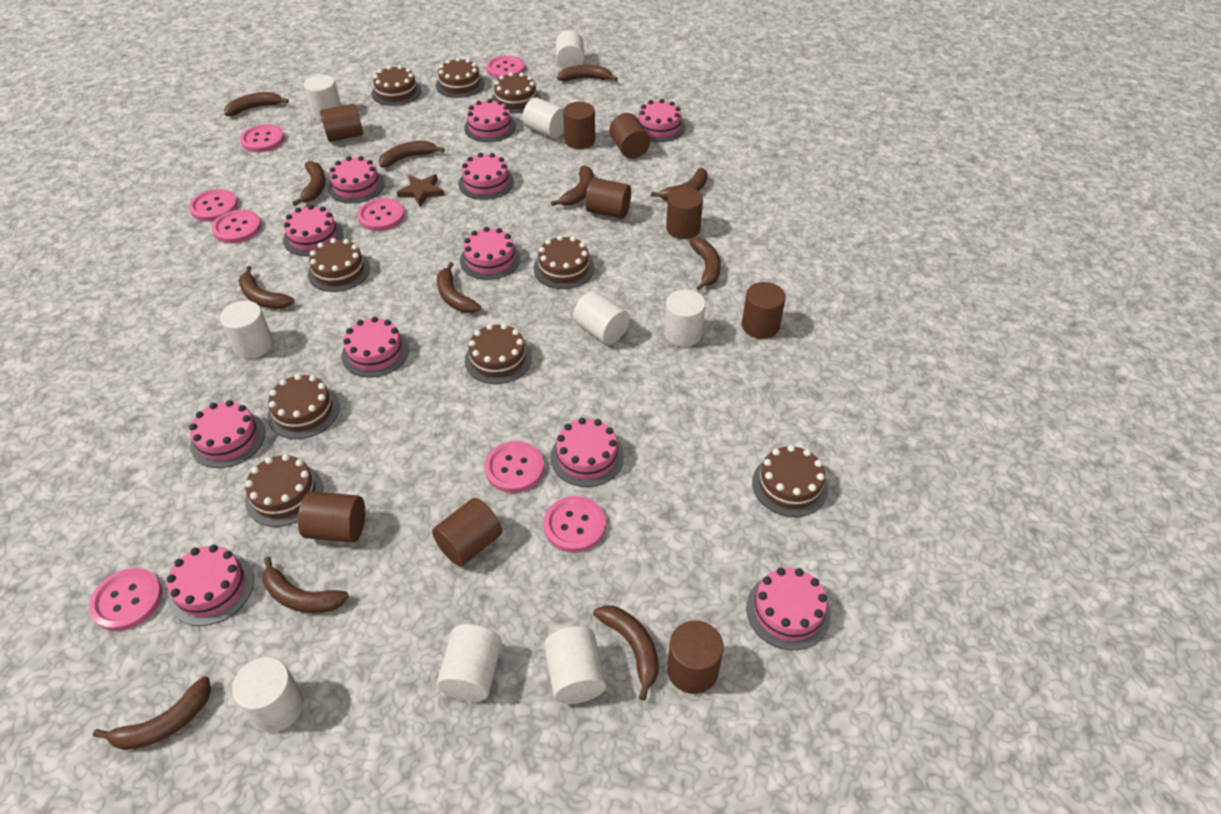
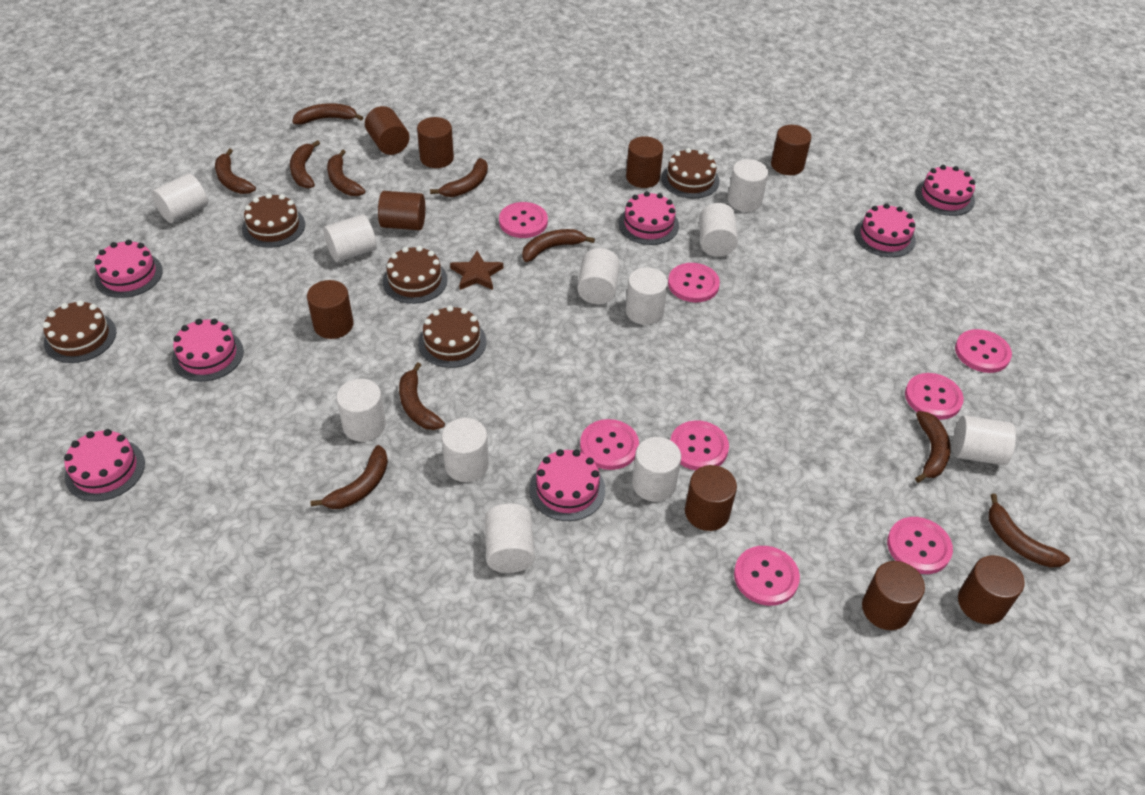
brown banana: 12 -> 10
brown cake: 9 -> 5
pink cake: 11 -> 7
white cylinder: 9 -> 11

